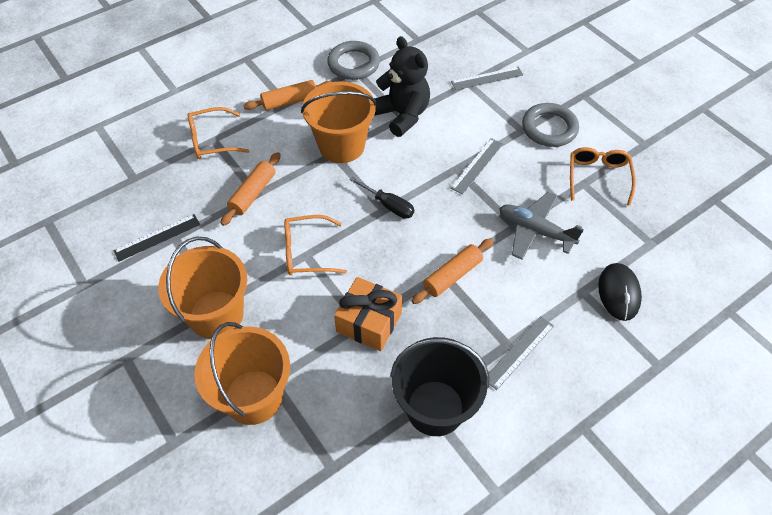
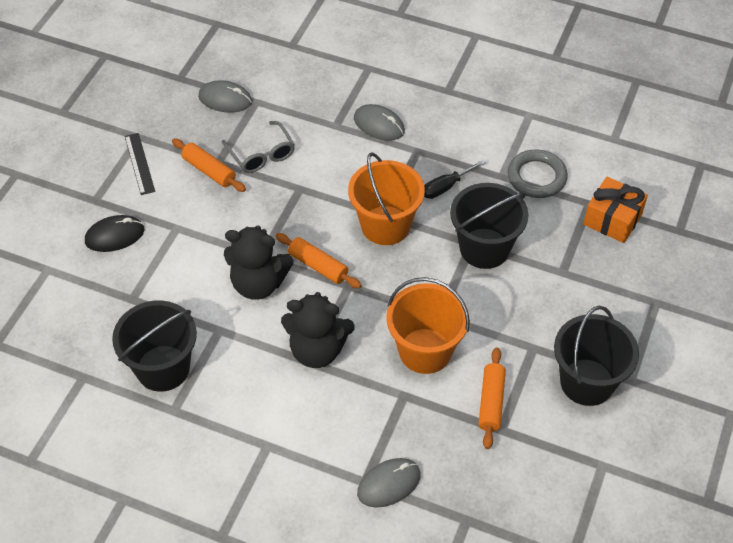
black bucket: 1 -> 3
black teddy bear: 1 -> 2
grey glasses: 0 -> 1
grey mouse: 0 -> 3
grey plane: 1 -> 0
grey ring: 2 -> 1
grey ruler: 3 -> 0
orange bucket: 3 -> 2
orange glasses: 3 -> 0

